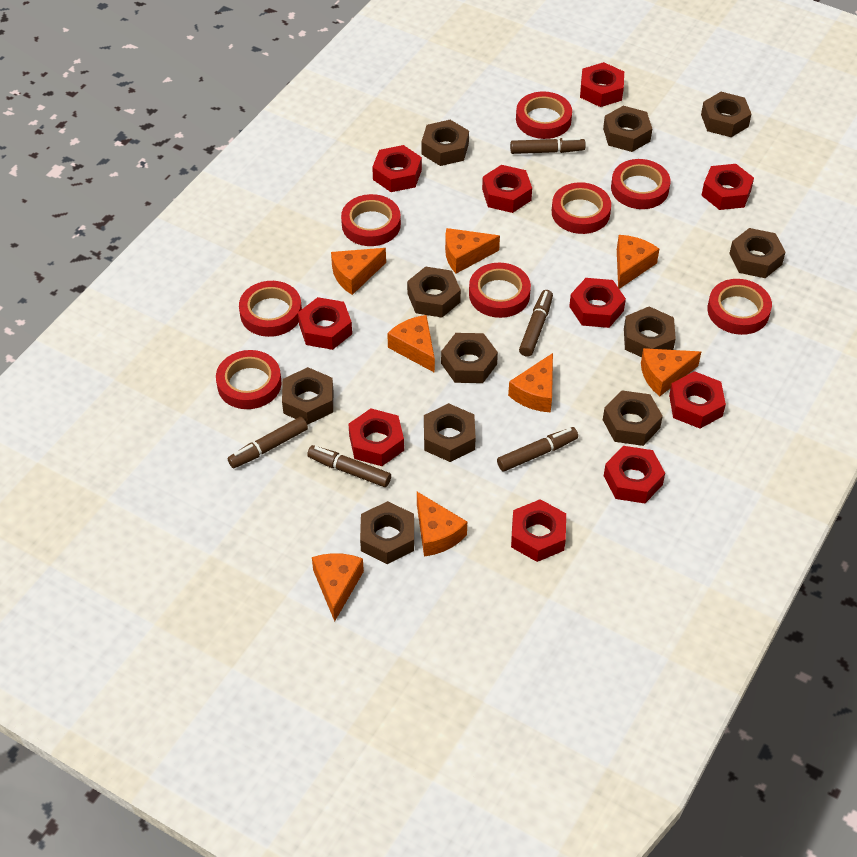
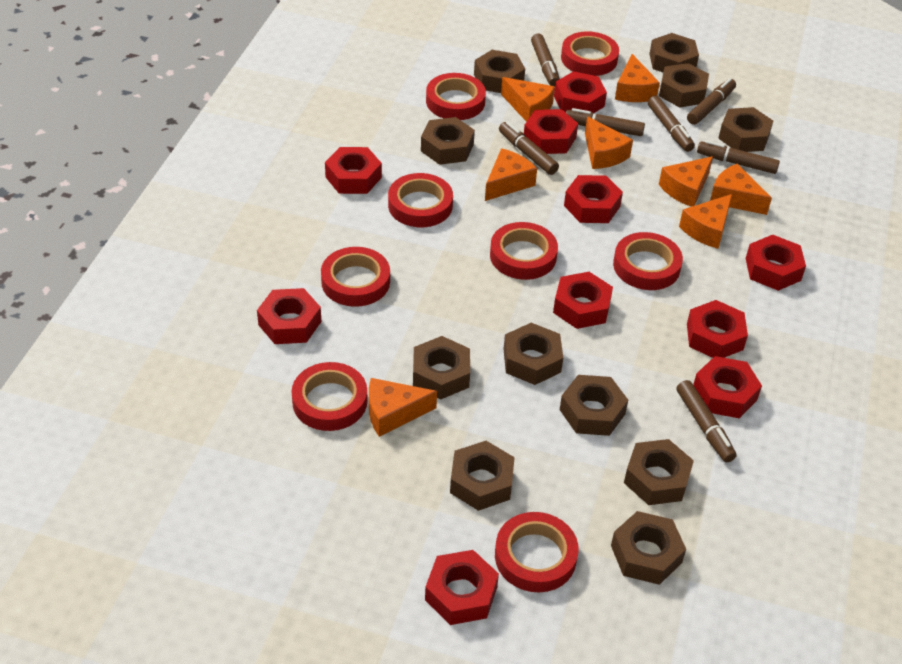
brown marker: 5 -> 7

